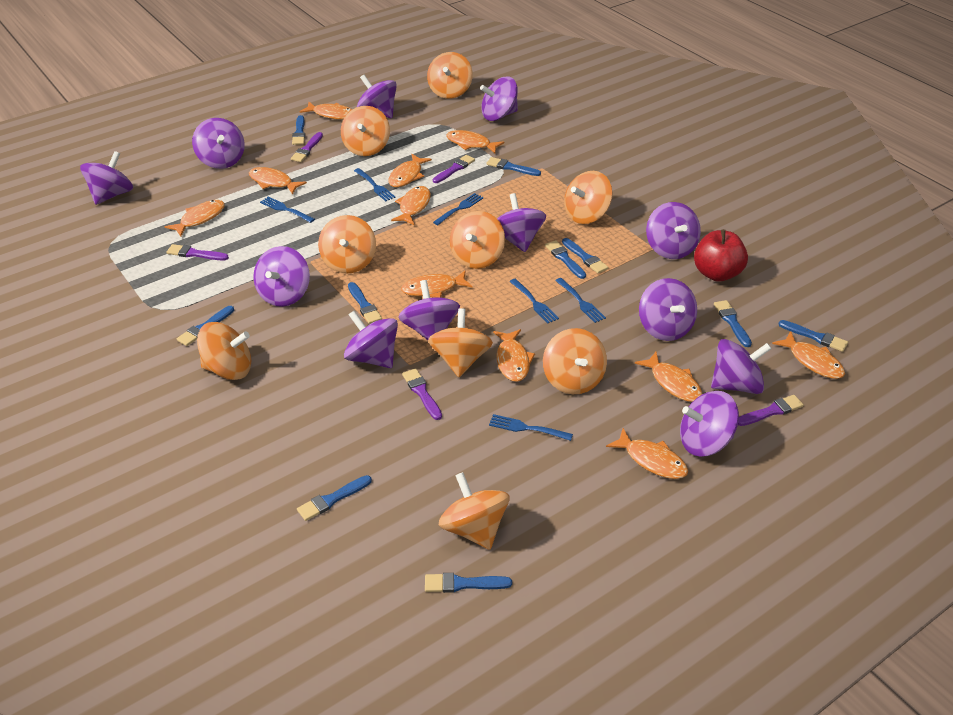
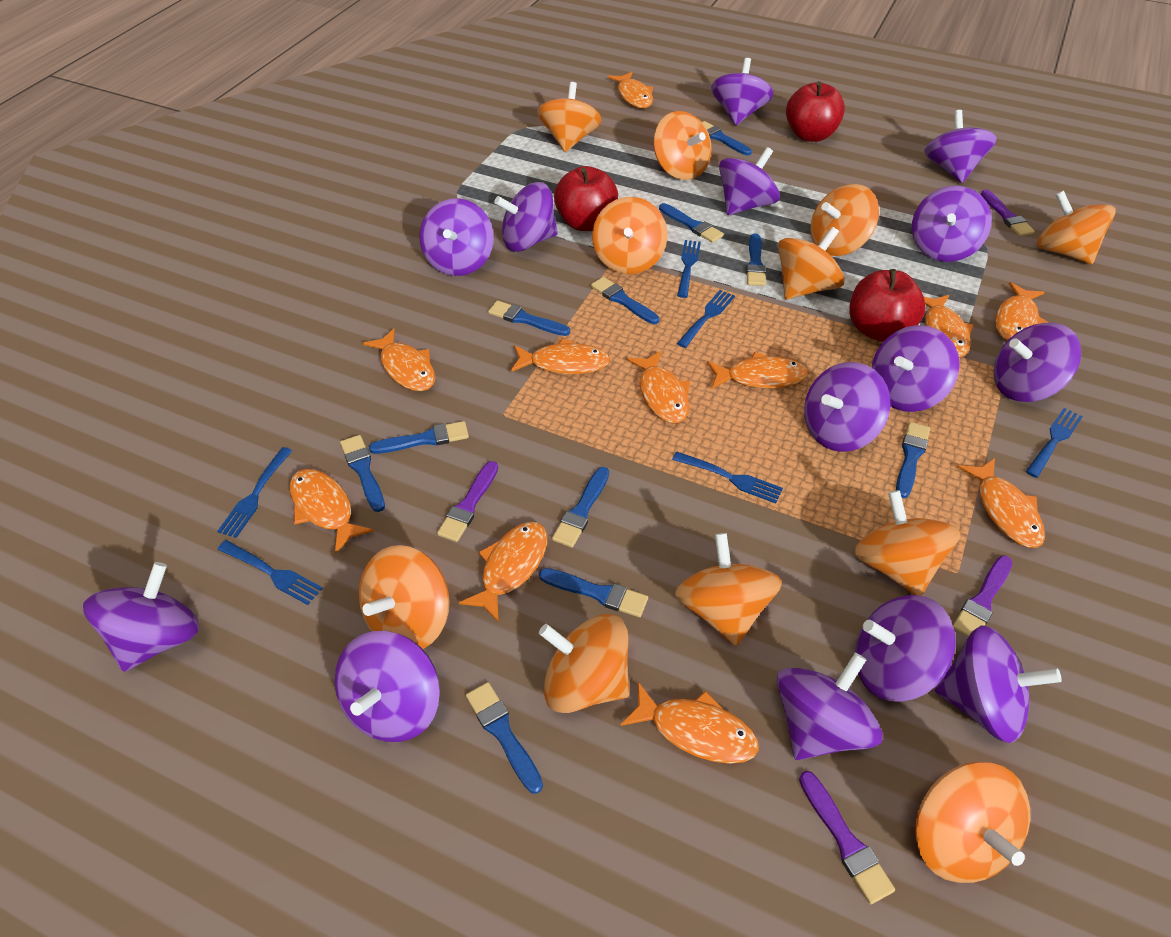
blue brush: 10 -> 11
orange spinning top: 9 -> 11
purple brush: 5 -> 4
purple spinning top: 12 -> 14
red apple: 1 -> 3

